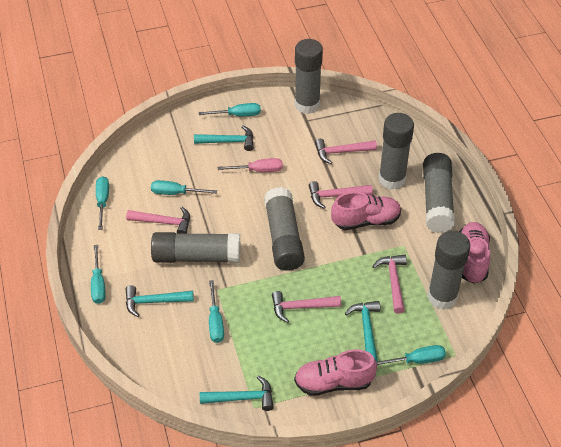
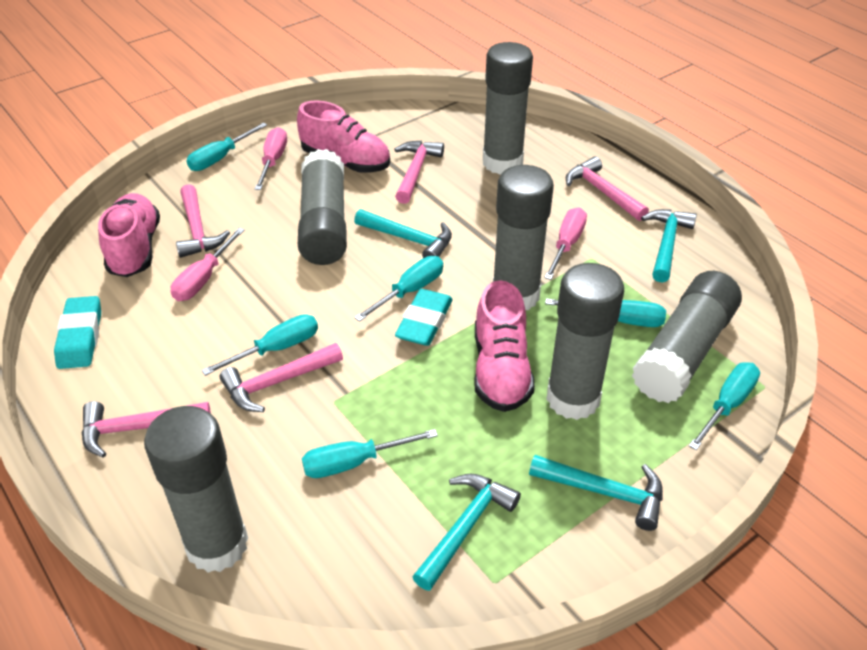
pink screwdriver: 1 -> 3
turquoise eraser: 0 -> 2

